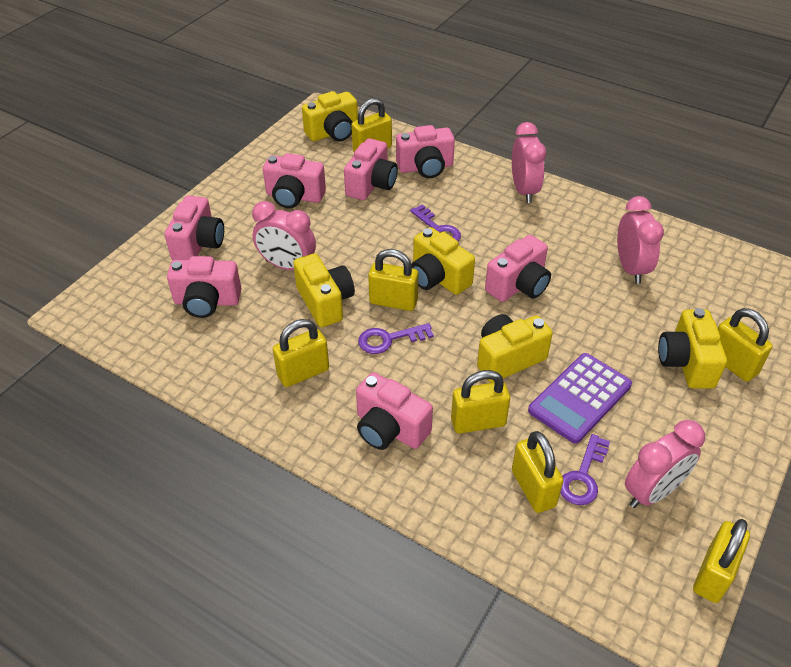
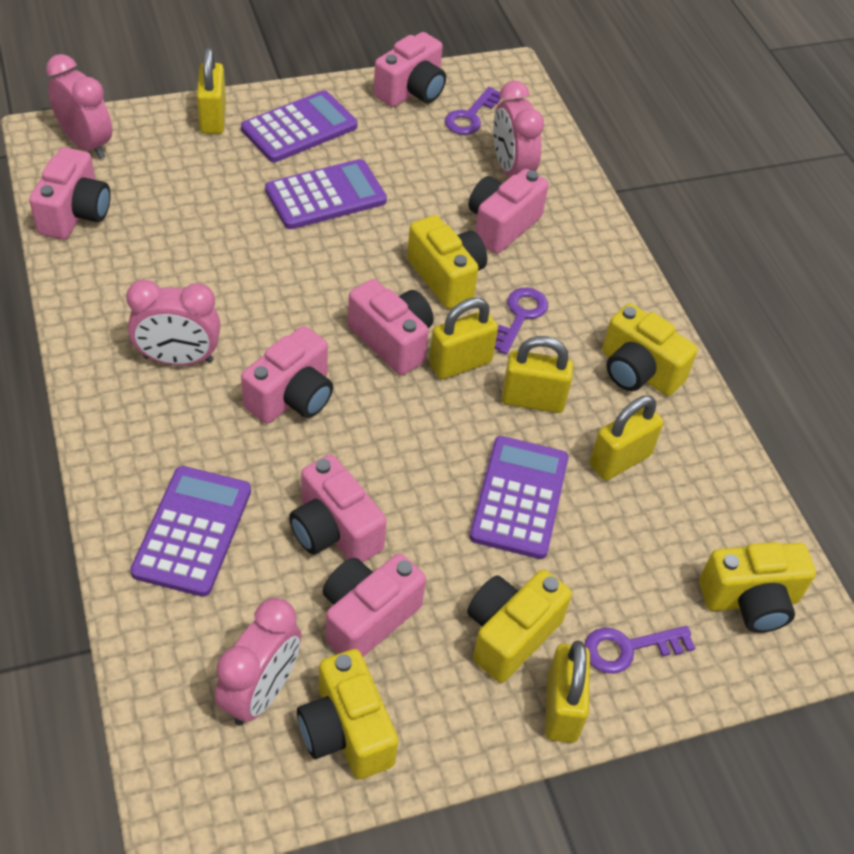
purple calculator: 1 -> 4
yellow padlock: 7 -> 5

